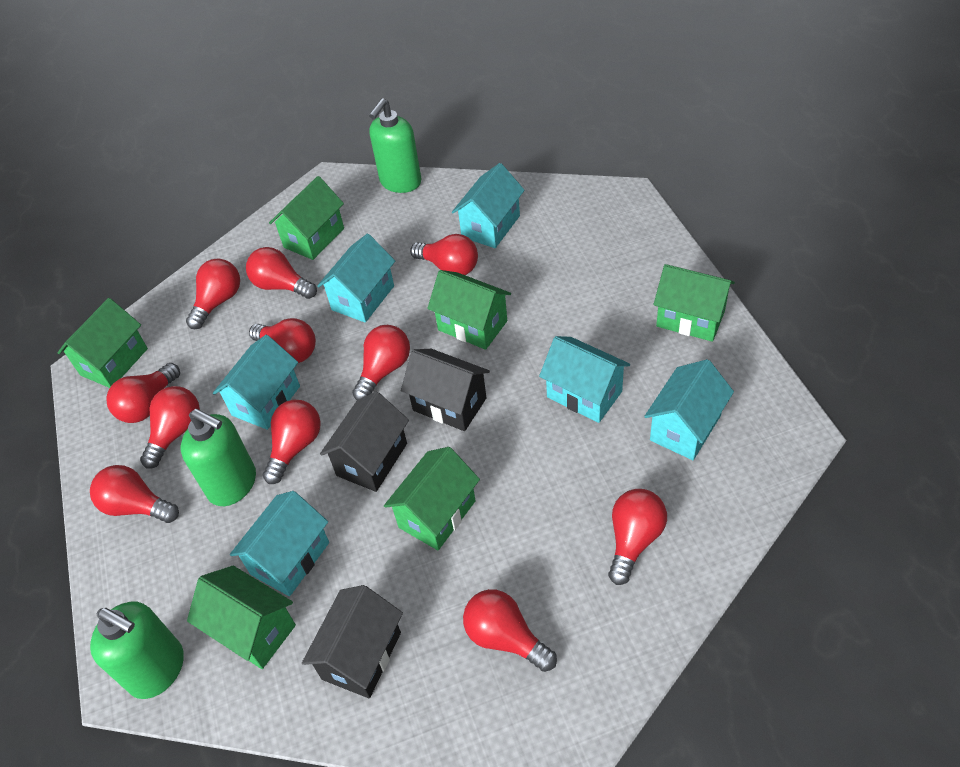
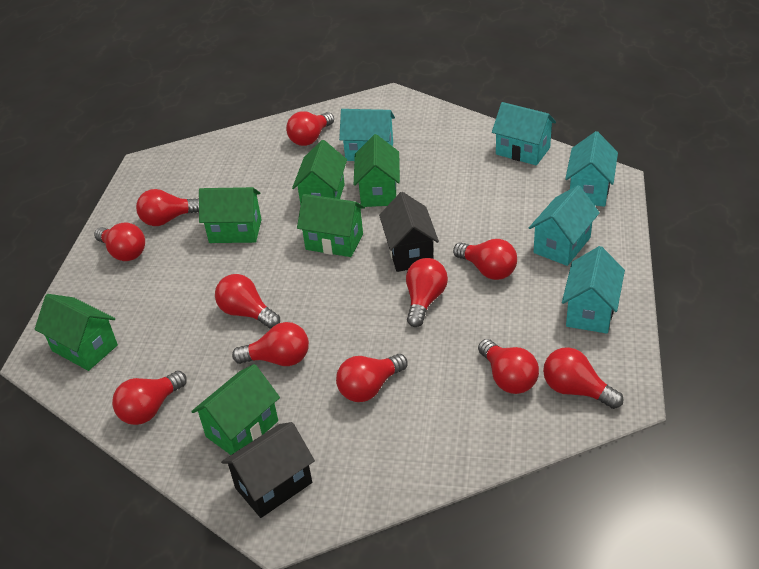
black house: 3 -> 2
green soap dispenser: 3 -> 0
turquoise house: 6 -> 5

